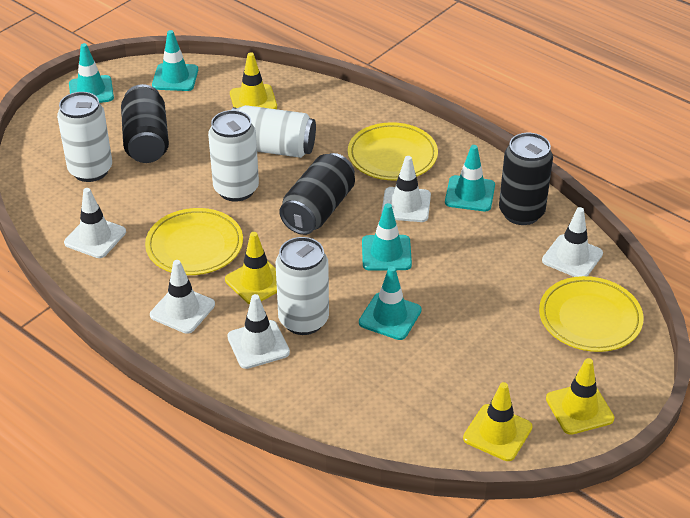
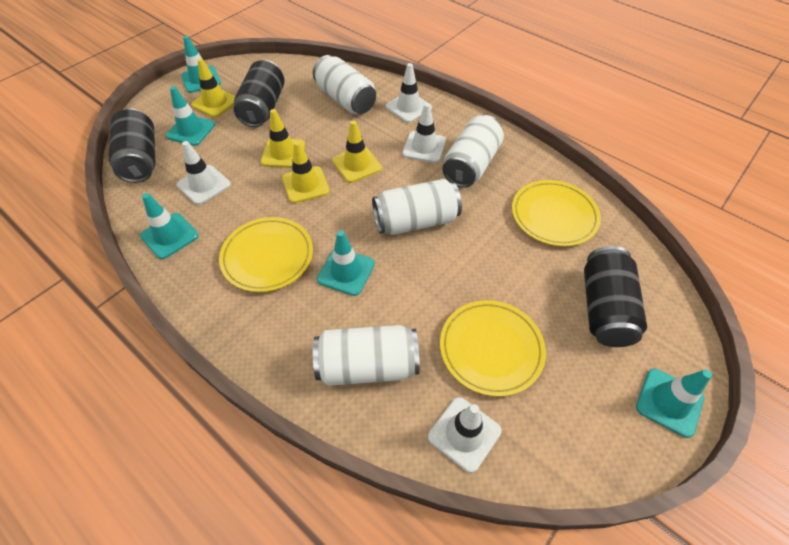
white traffic cone: 5 -> 4

